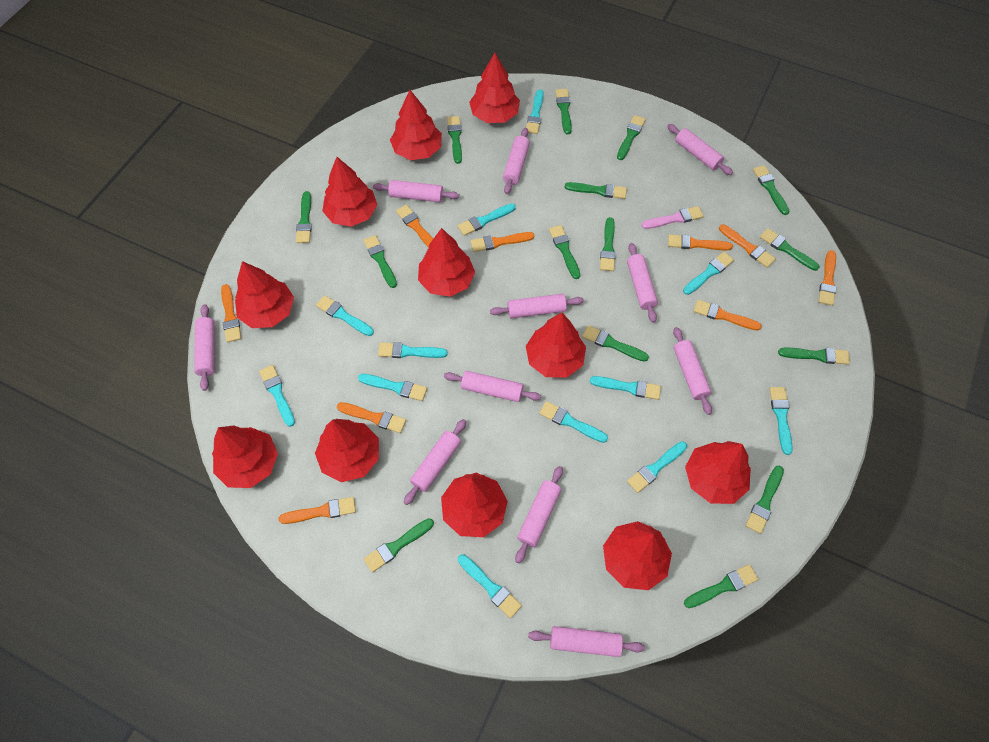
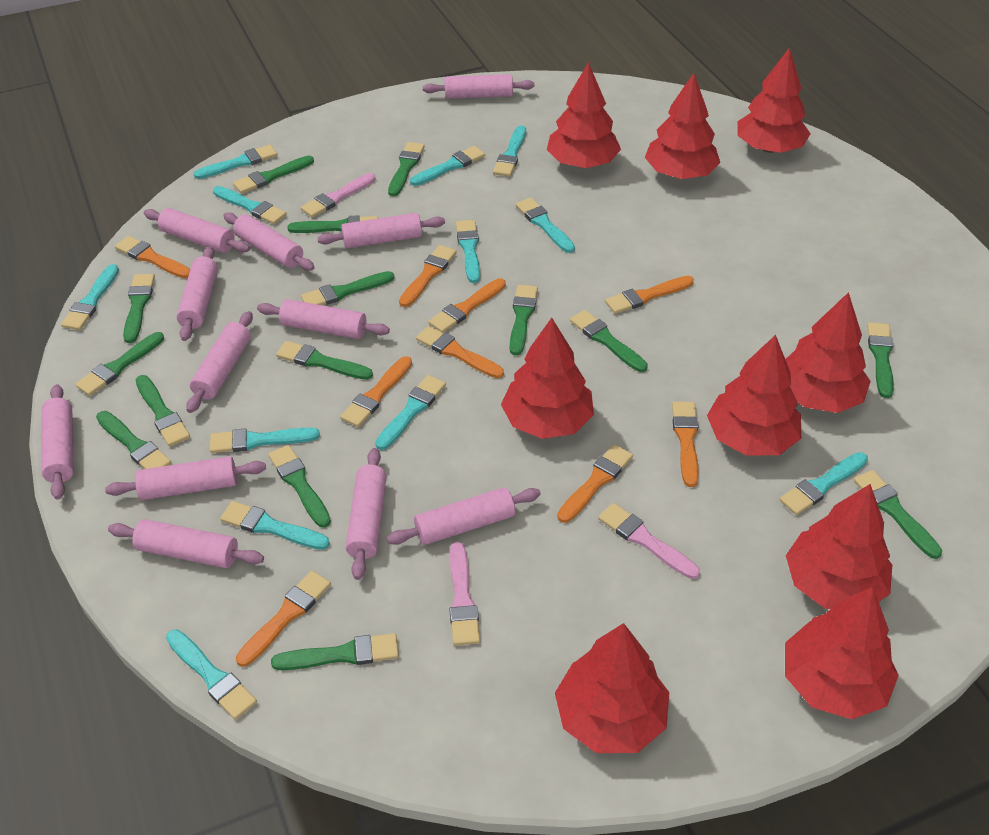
pink brush: 1 -> 3
pink rolling pin: 11 -> 12
red tree: 11 -> 9

